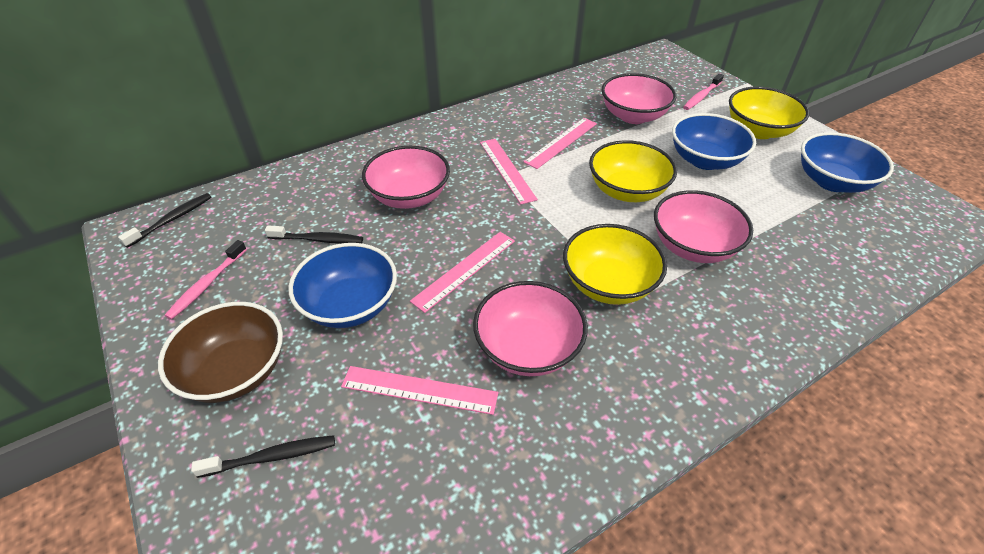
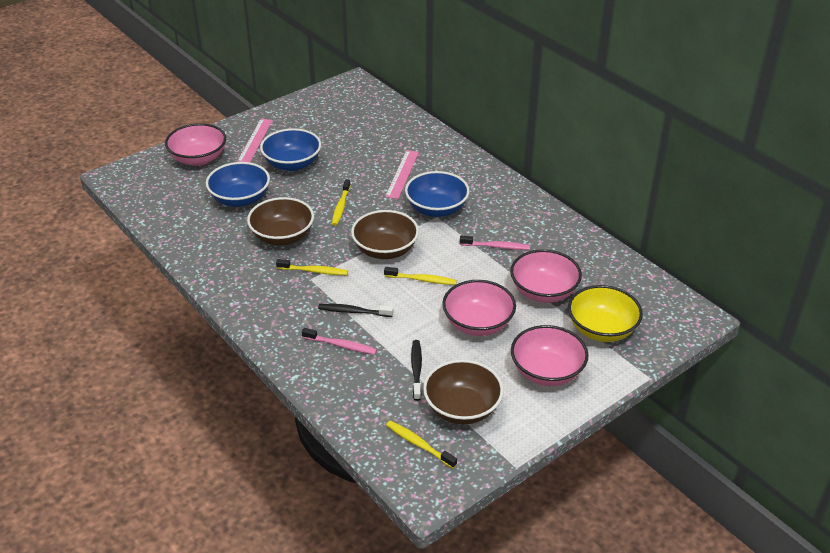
black toothbrush: 3 -> 2
brown bowl: 1 -> 3
pink ruler: 4 -> 2
yellow bowl: 3 -> 1
yellow toothbrush: 0 -> 4

